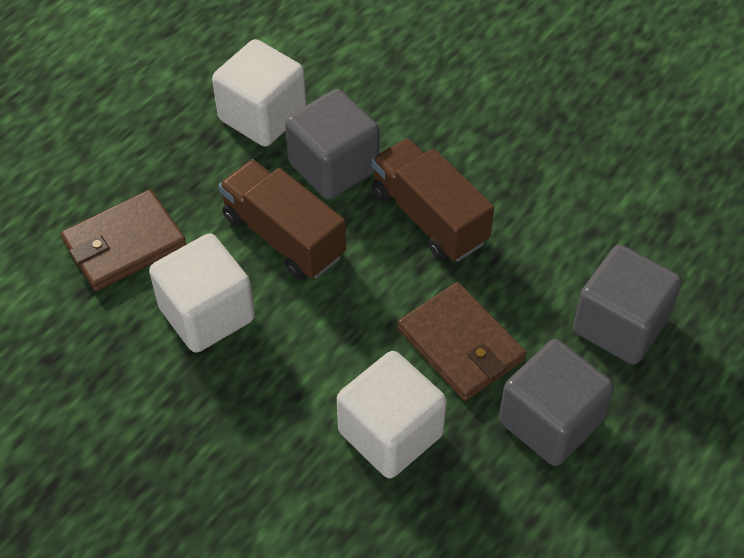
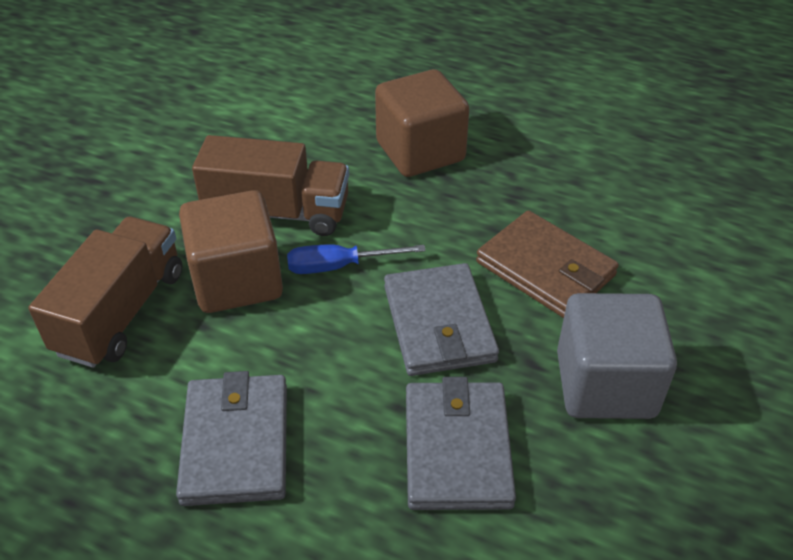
blue screwdriver: 0 -> 1
brown cube: 0 -> 2
brown wallet: 2 -> 1
grey cube: 3 -> 1
grey wallet: 0 -> 3
white cube: 3 -> 0

